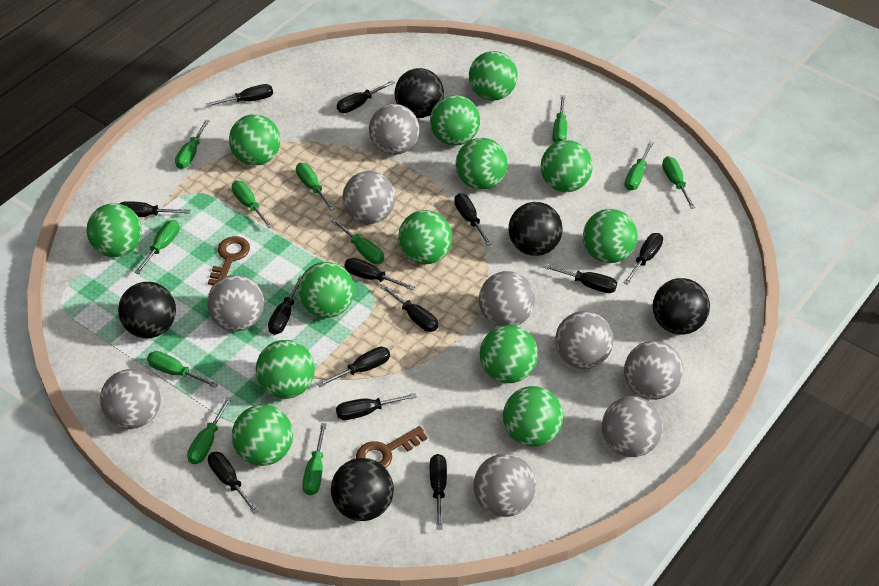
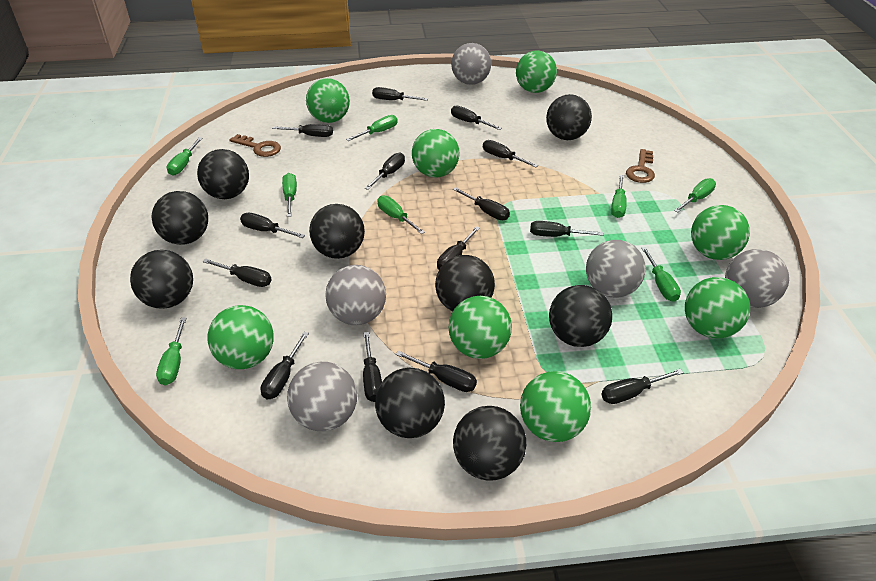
black ball: 5 -> 9
black screwdriver: 13 -> 14
green ball: 13 -> 8
green screwdriver: 11 -> 8
grey ball: 9 -> 5

